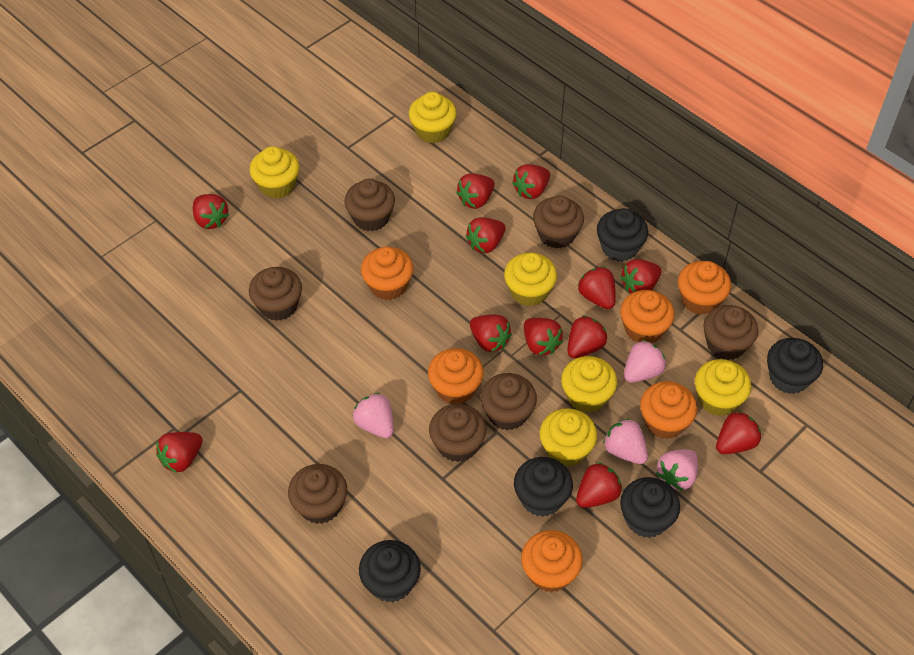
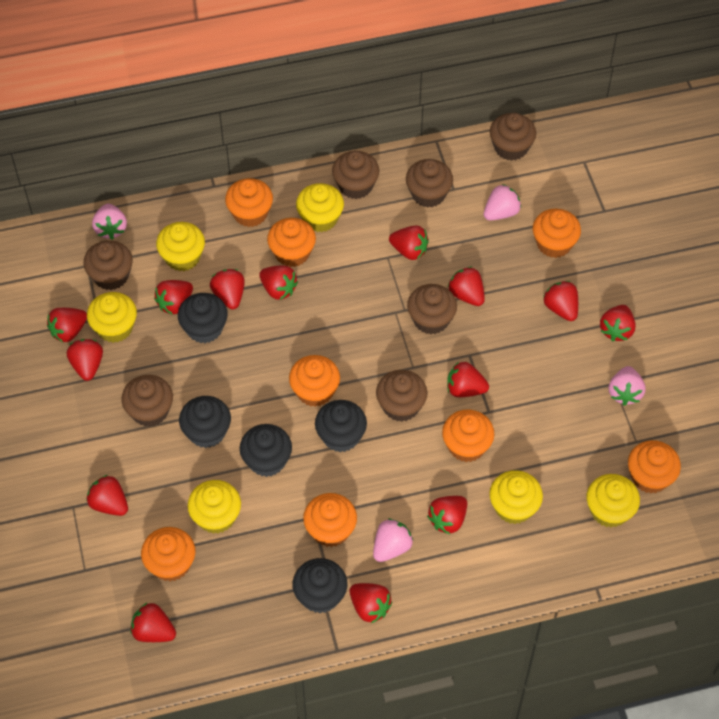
orange cupcake: 6 -> 8
red strawberry: 12 -> 14

